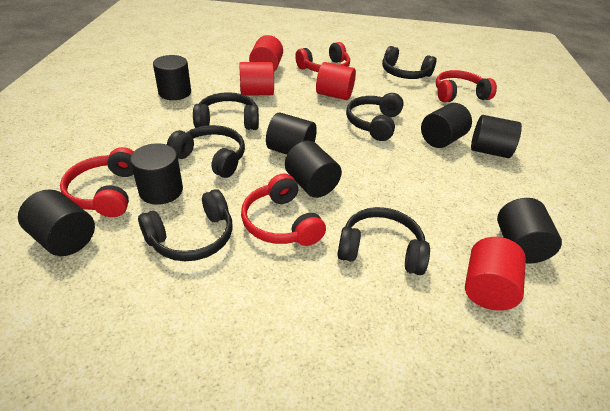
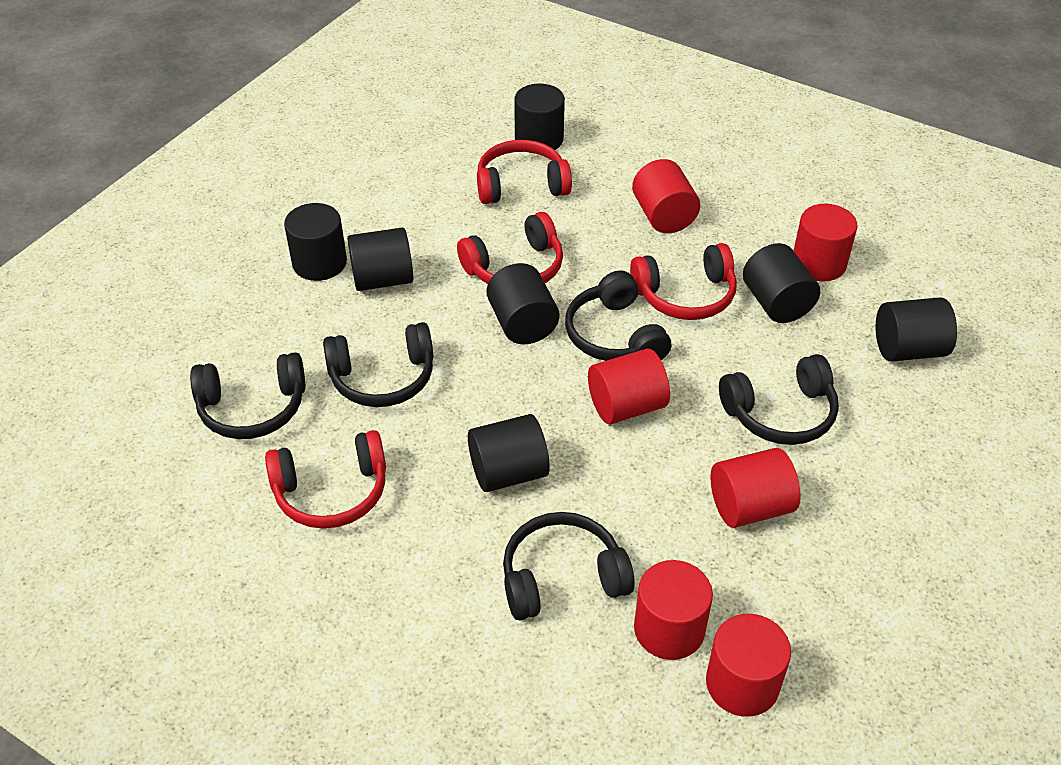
black cylinder: 8 -> 7
black headphones: 6 -> 5
red cylinder: 4 -> 6

